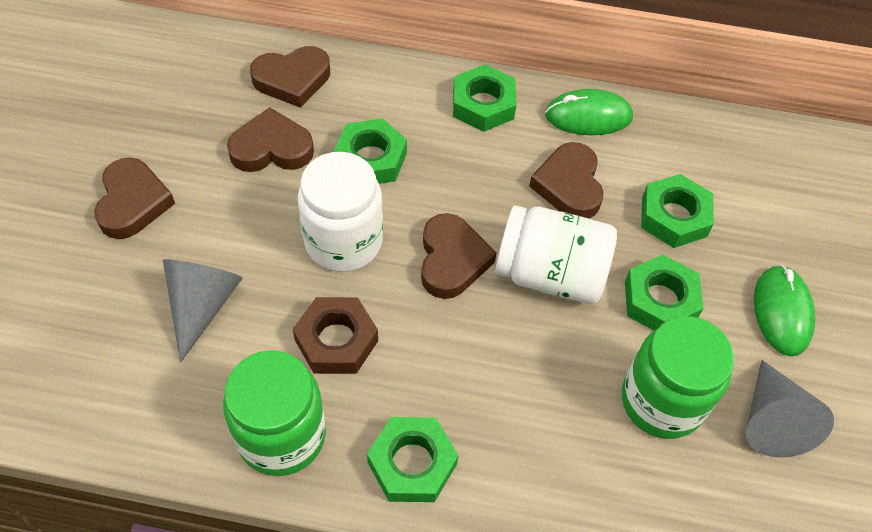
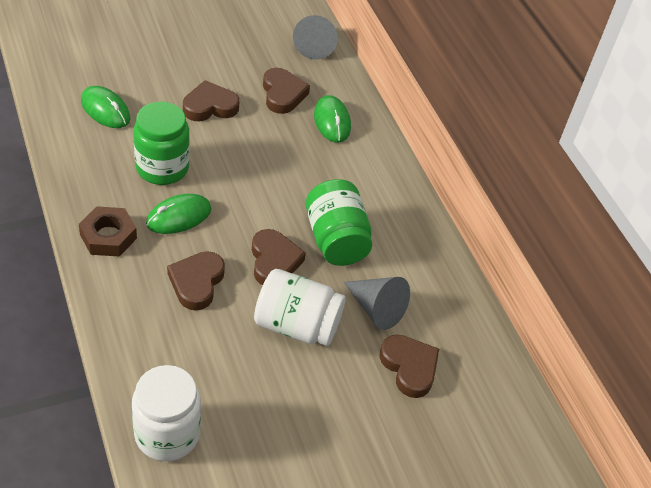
green mouse: 2 -> 3
green nut: 5 -> 0

